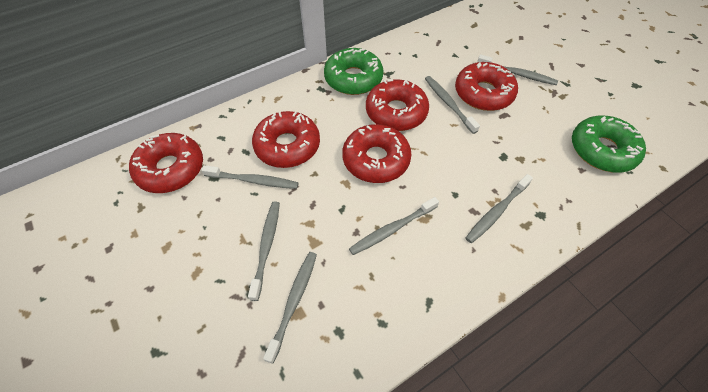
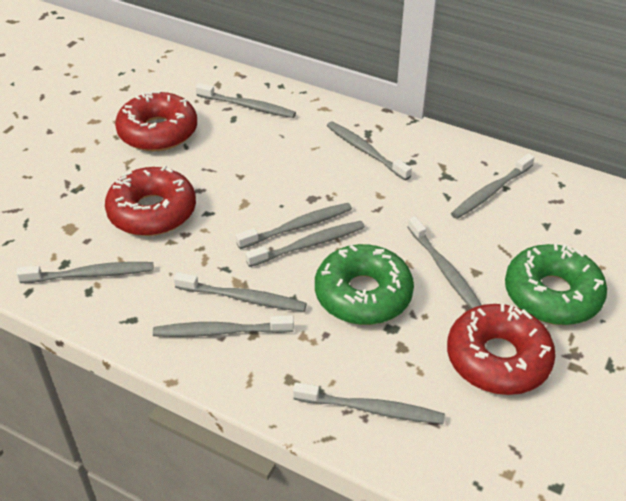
grey toothbrush: 7 -> 10
red donut: 5 -> 3

